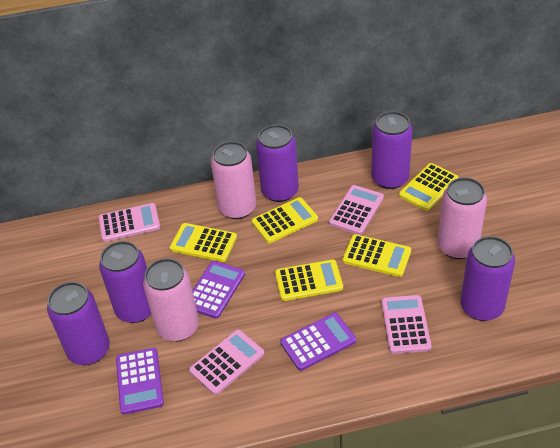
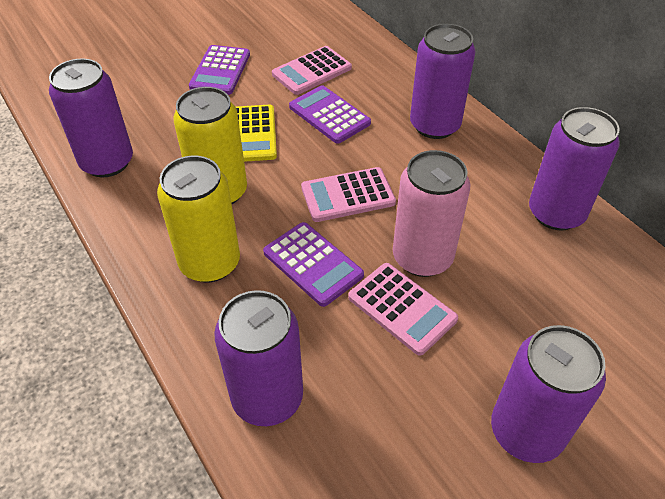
pink calculator: 4 -> 3
pink can: 3 -> 1
yellow calculator: 5 -> 1
yellow can: 0 -> 2

